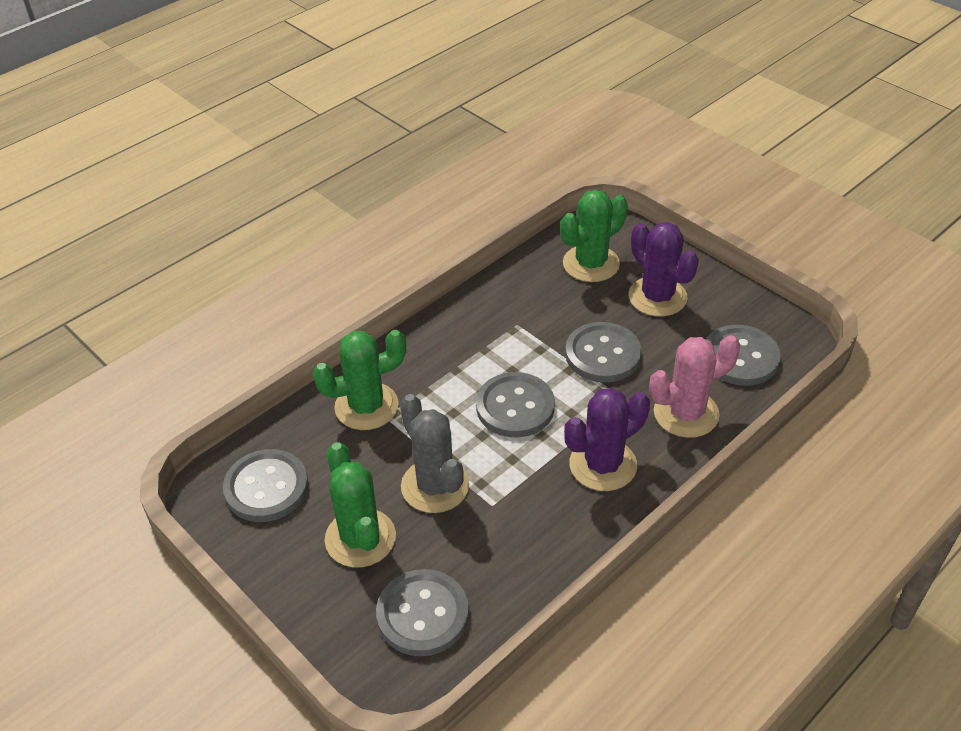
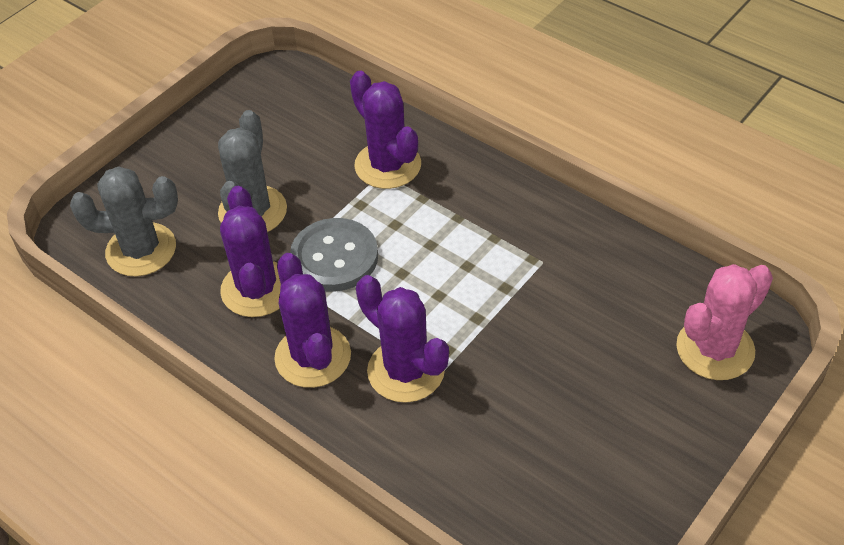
green cactus: 3 -> 0
grey button: 5 -> 1
grey cactus: 1 -> 2
purple cactus: 2 -> 4

